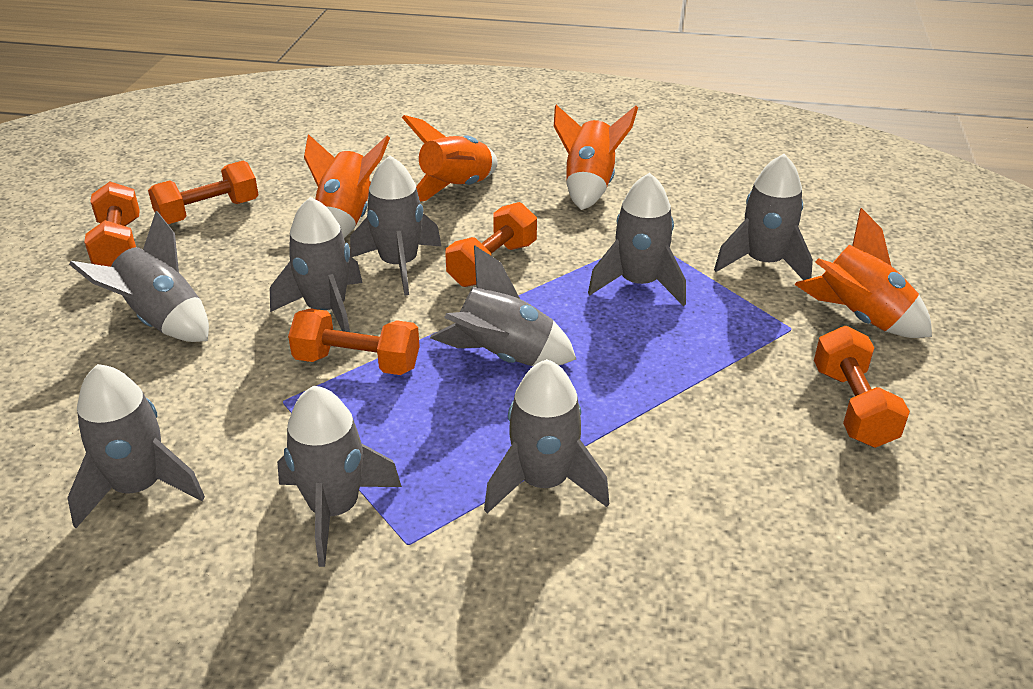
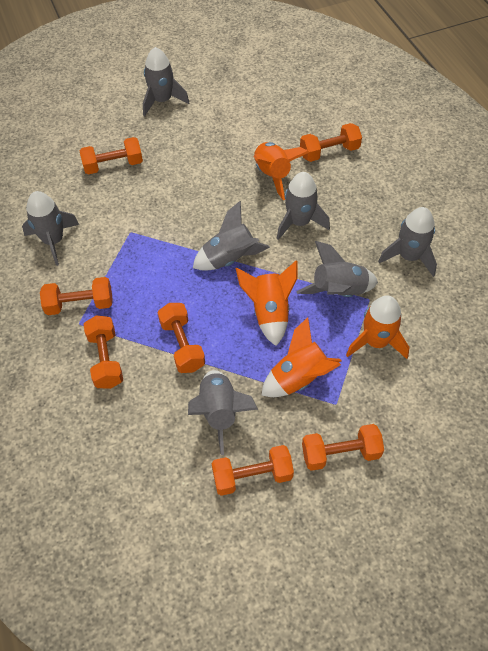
grey rocket: 9 -> 7
orange dumbbell: 5 -> 7

